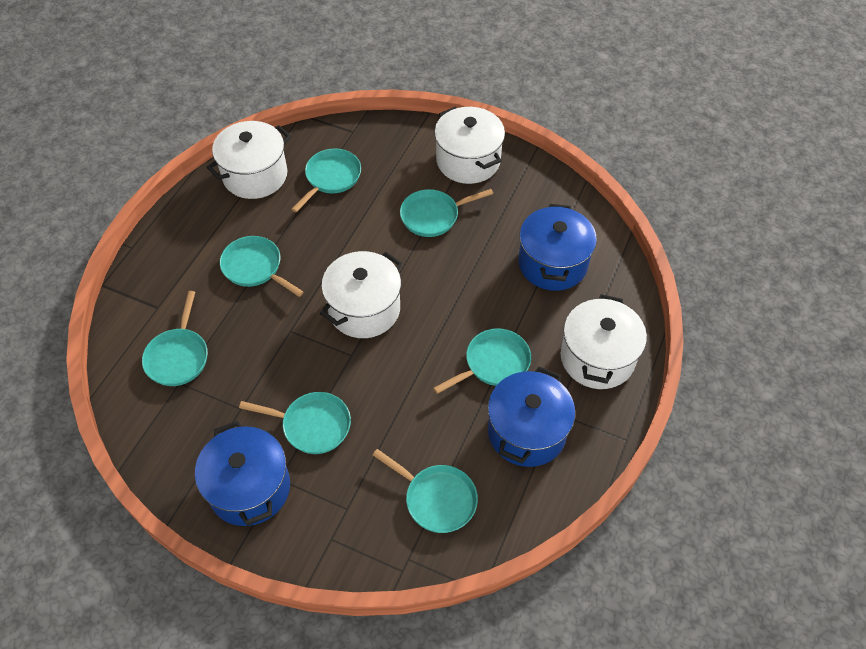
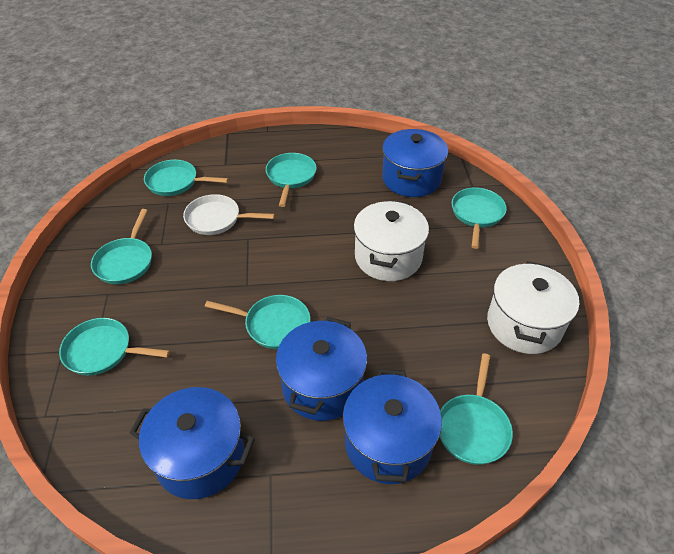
blue pot: 3 -> 4
white pan: 0 -> 1
white pot: 4 -> 2

